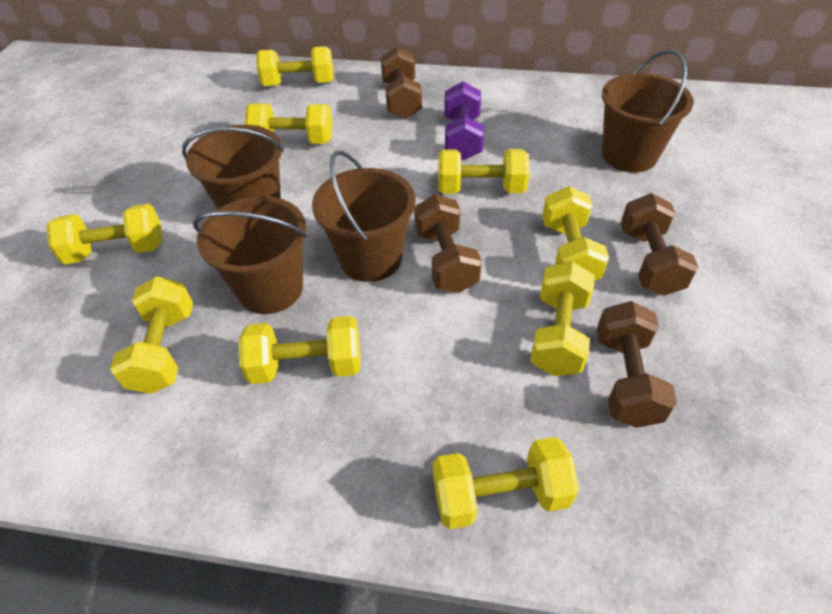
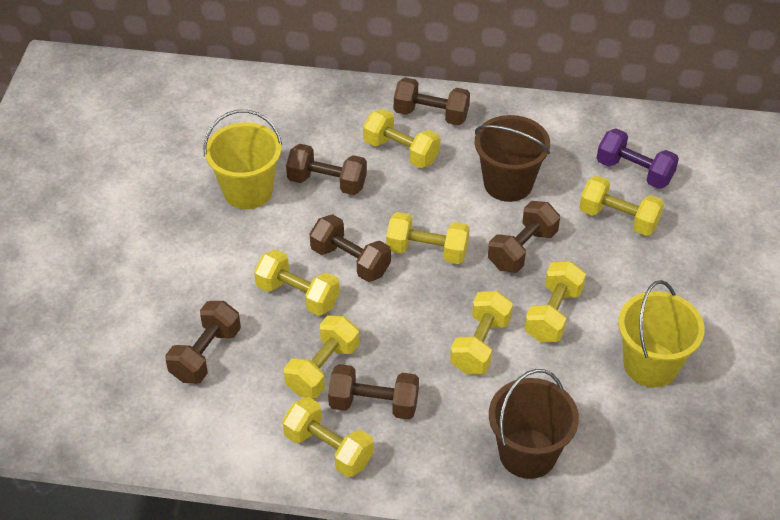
brown bucket: 4 -> 2
brown dumbbell: 4 -> 6
yellow bucket: 0 -> 2
yellow dumbbell: 9 -> 8

